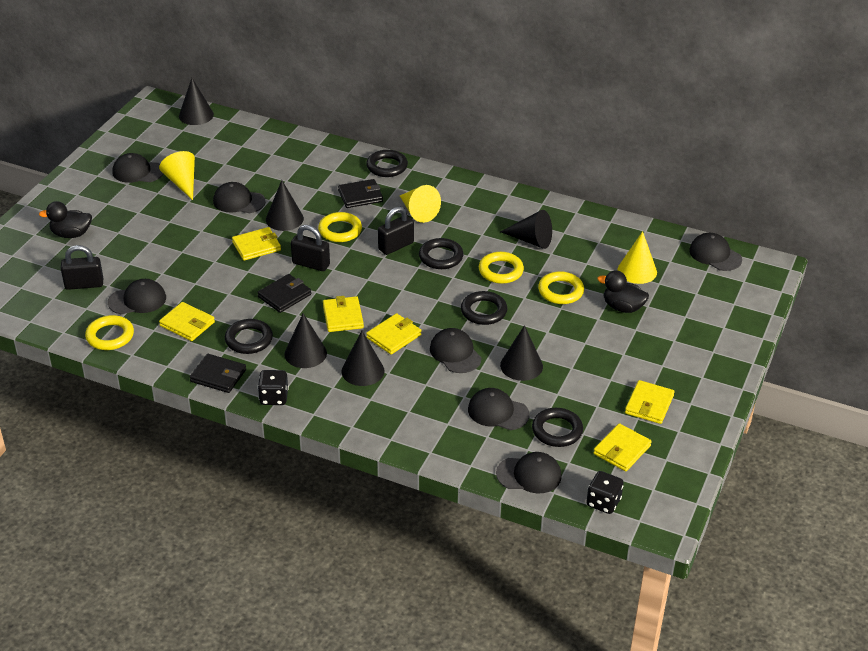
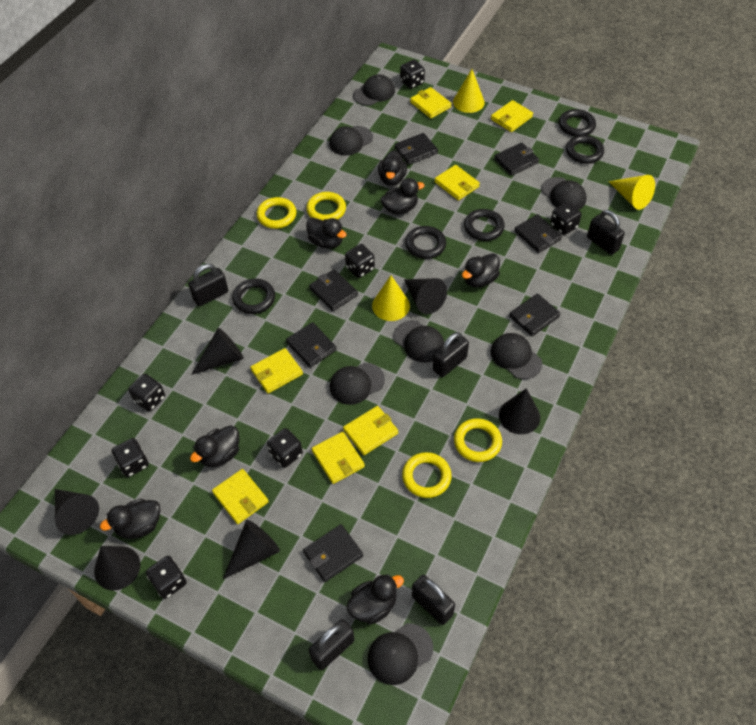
black dice: 2 -> 7
black duck: 2 -> 7
black padlock: 3 -> 5
black wallet: 3 -> 7
yellow wallet: 6 -> 7

